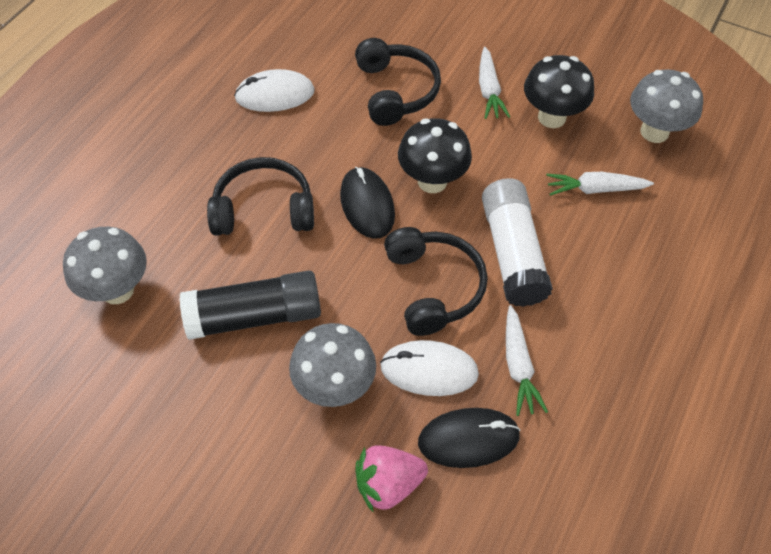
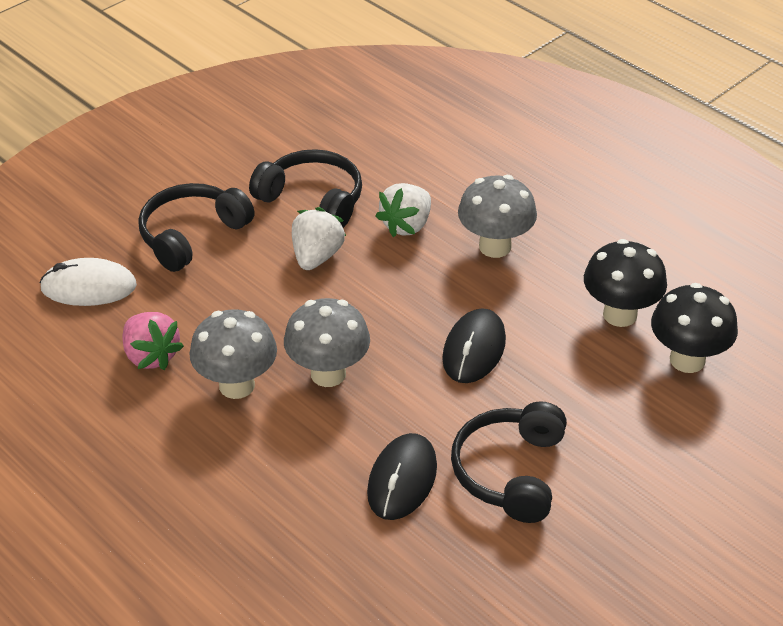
black glue stick: 1 -> 0
white carrot: 3 -> 0
white glue stick: 1 -> 0
white mouse: 2 -> 1
white strawberry: 0 -> 2

